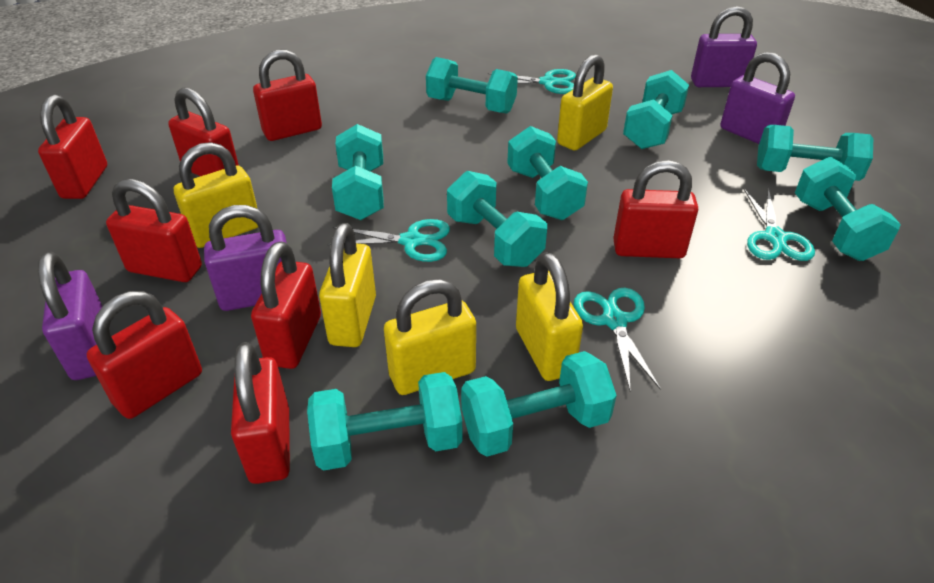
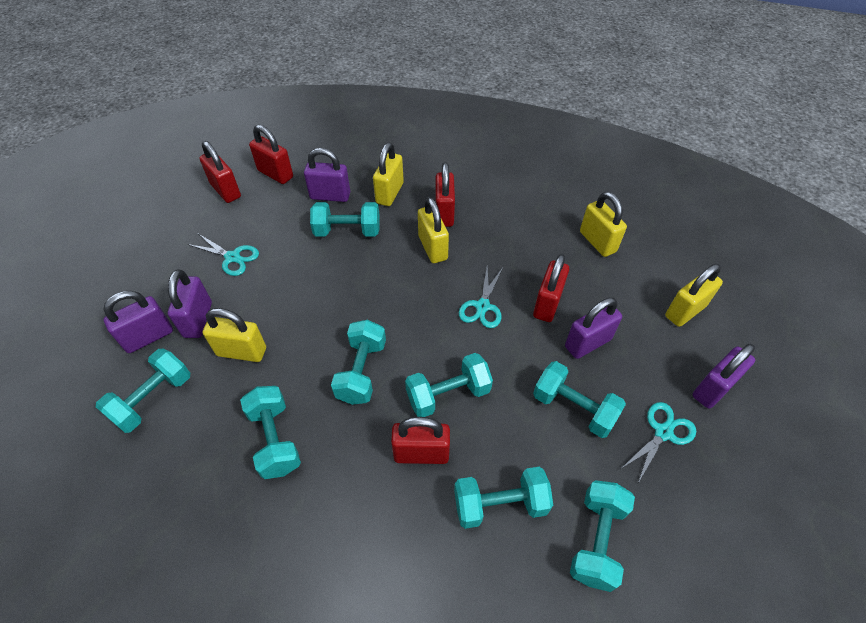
purple padlock: 4 -> 5
red padlock: 8 -> 5
turquoise dumbbell: 9 -> 8
turquoise scissors: 4 -> 3

